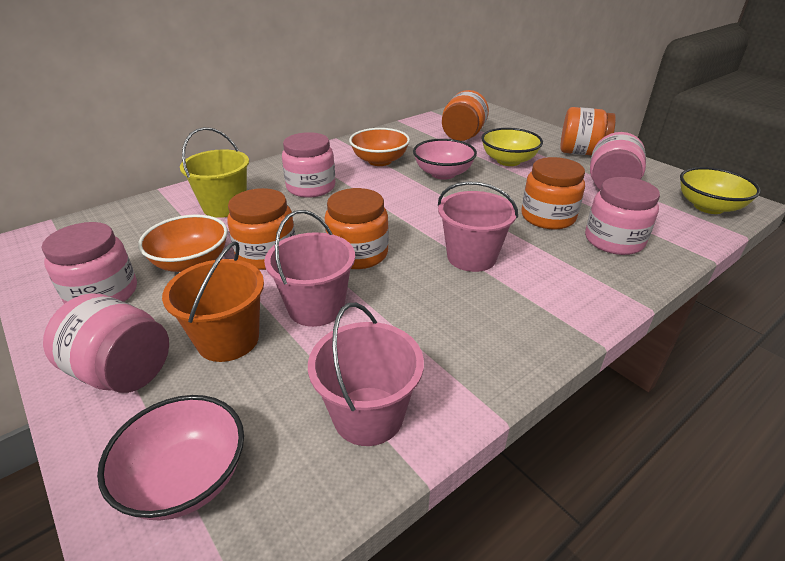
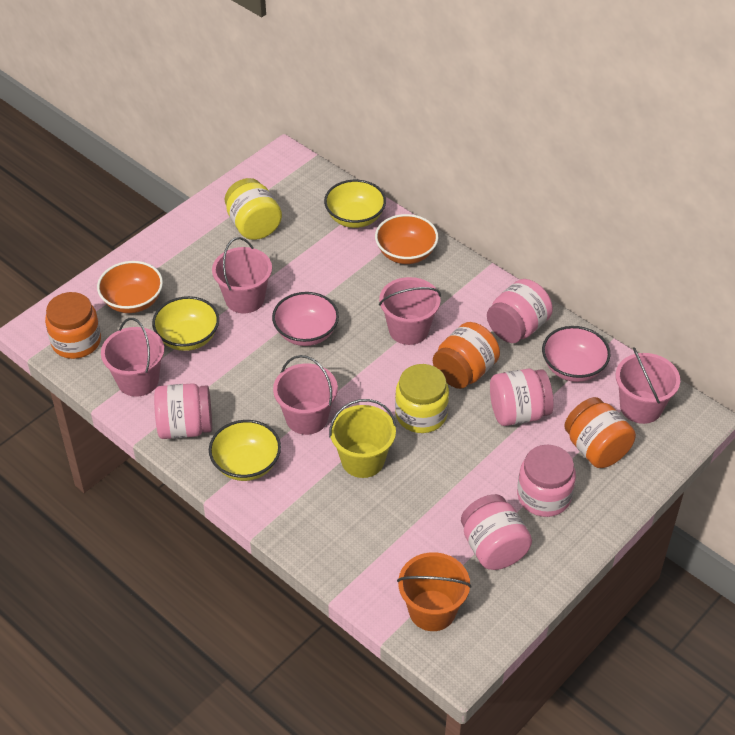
orange jar: 5 -> 3
pink bucket: 3 -> 5
yellow bowl: 2 -> 3
yellow jar: 0 -> 2

